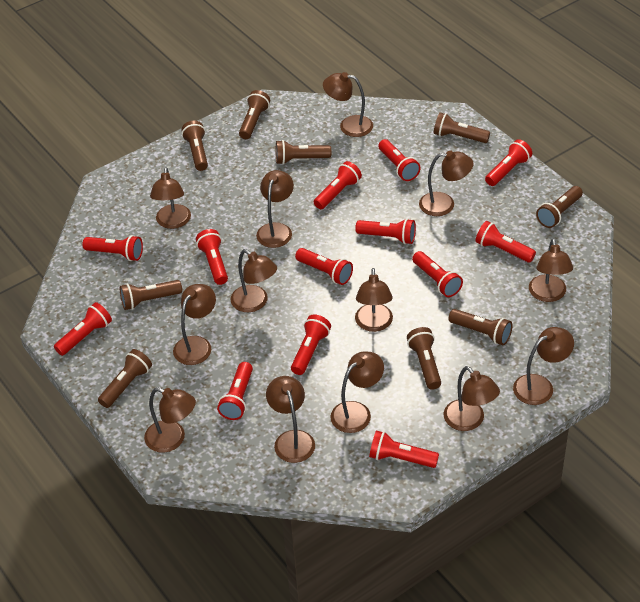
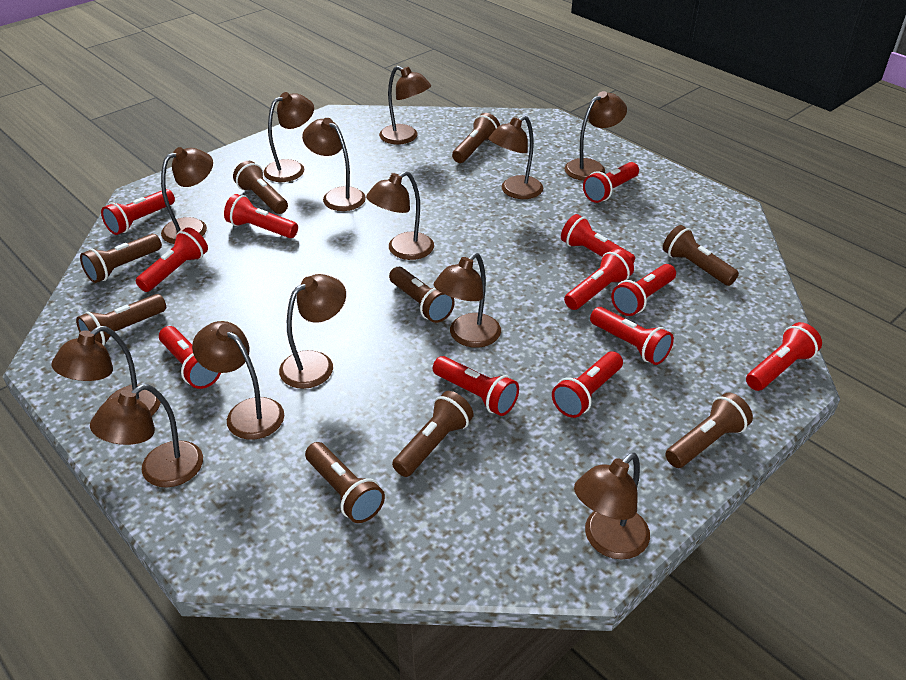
red flashlight: 13 -> 12

